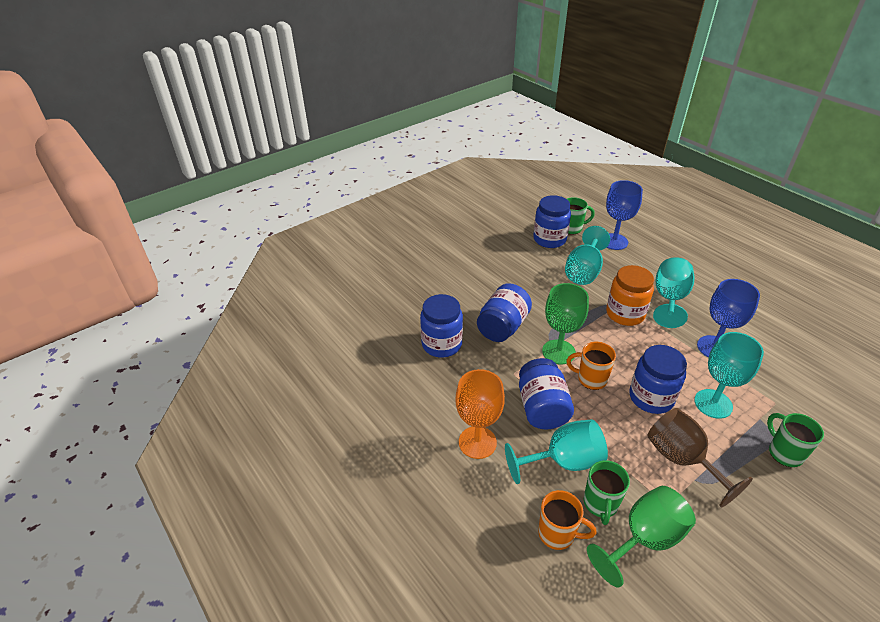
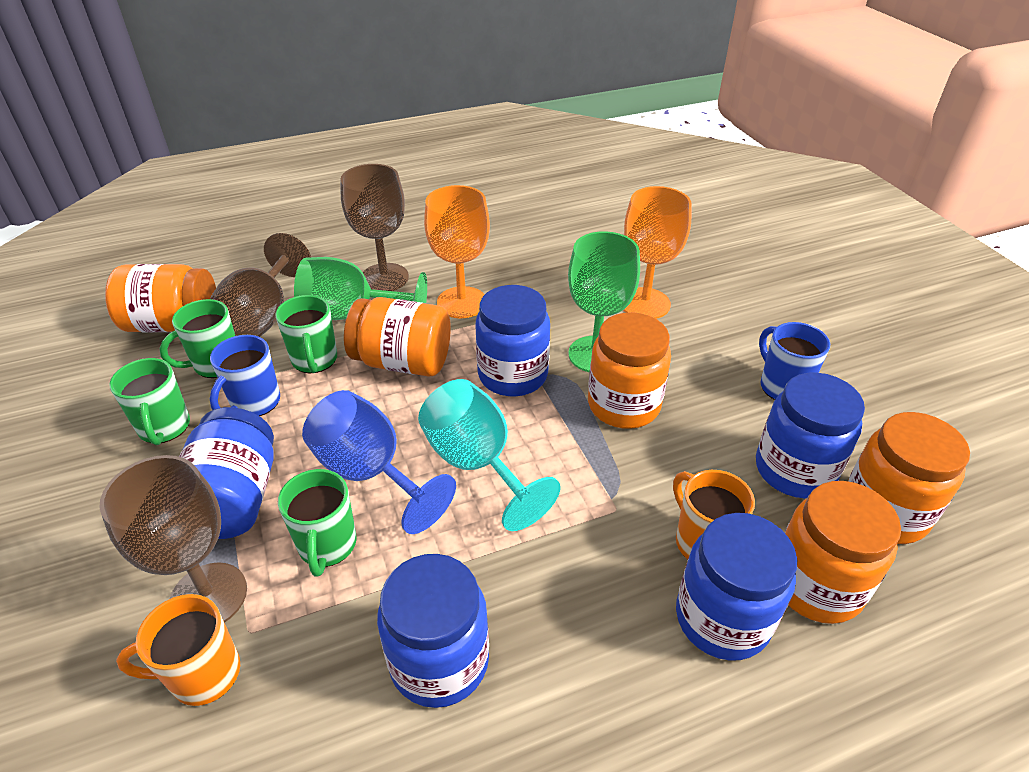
blue goblet: 2 -> 1
blue mug: 0 -> 2
brown goblet: 1 -> 3
green mug: 3 -> 4
orange goblet: 1 -> 2
orange jar: 1 -> 5
turquoise goblet: 4 -> 1

